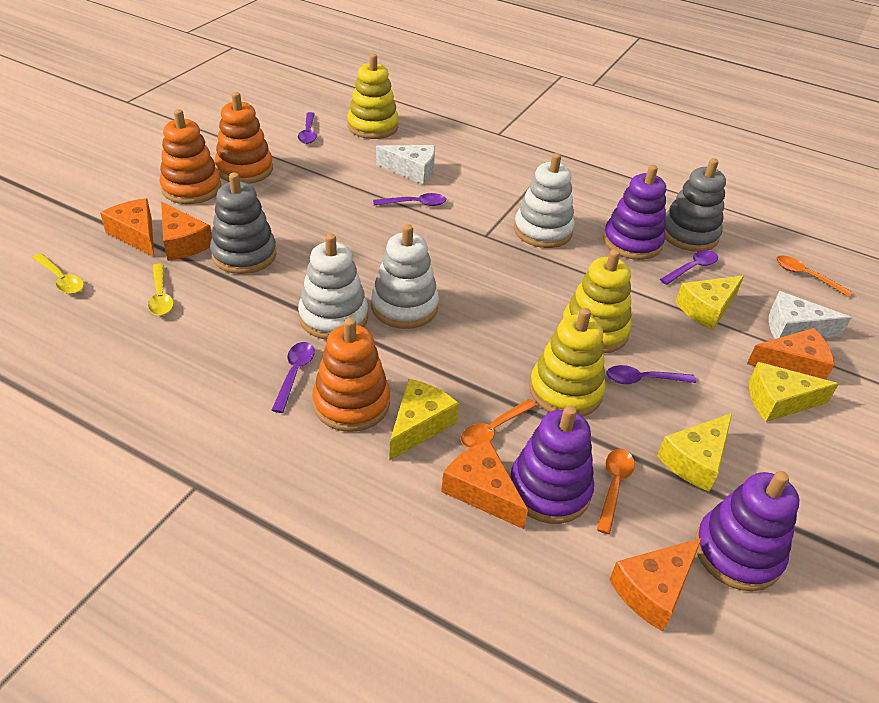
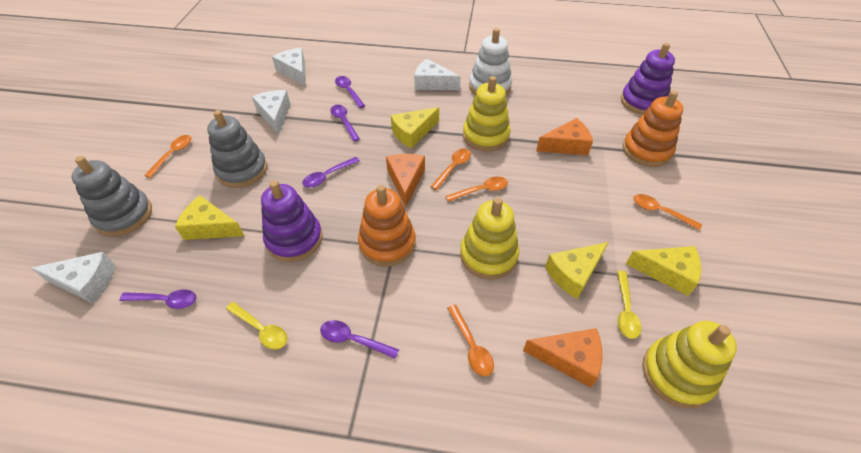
orange cheese: 5 -> 3
orange spoon: 3 -> 5
orange stacking toy: 3 -> 2
purple stacking toy: 3 -> 2
white cheese: 2 -> 4
white stacking toy: 3 -> 1

